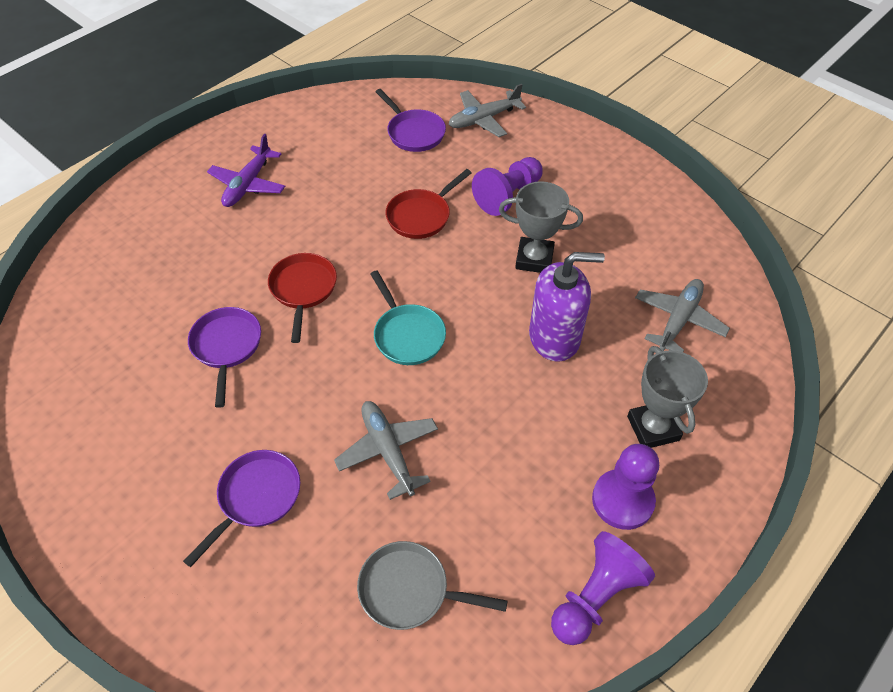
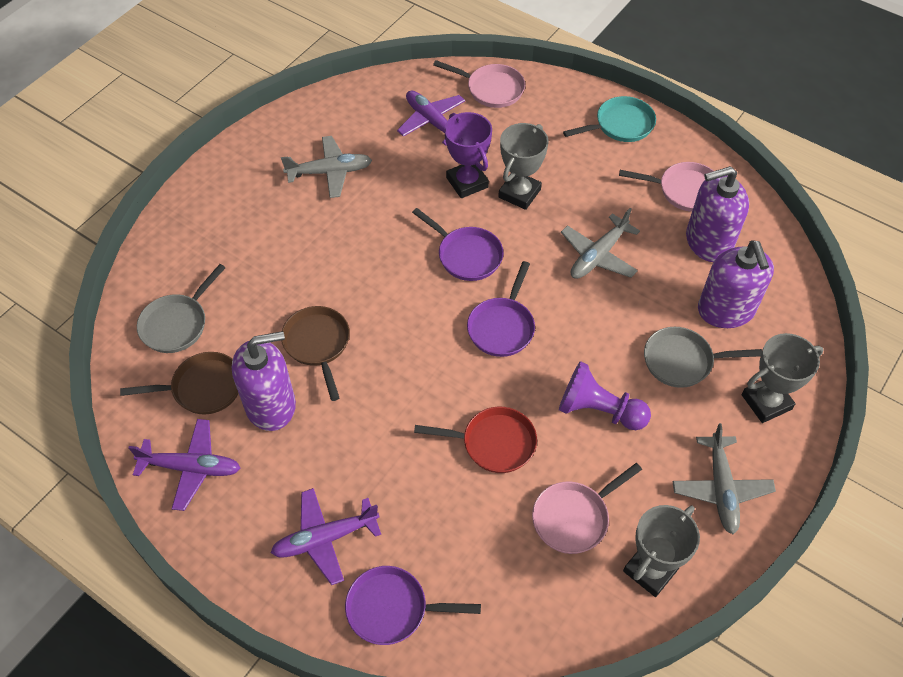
brown pan: 0 -> 2
grey pan: 1 -> 2
grey trophy: 2 -> 3
pink pan: 0 -> 3
purple pawn: 3 -> 1
purple plane: 1 -> 3
purple soap dispenser: 1 -> 3
purple trophy: 0 -> 1
red pan: 2 -> 1

